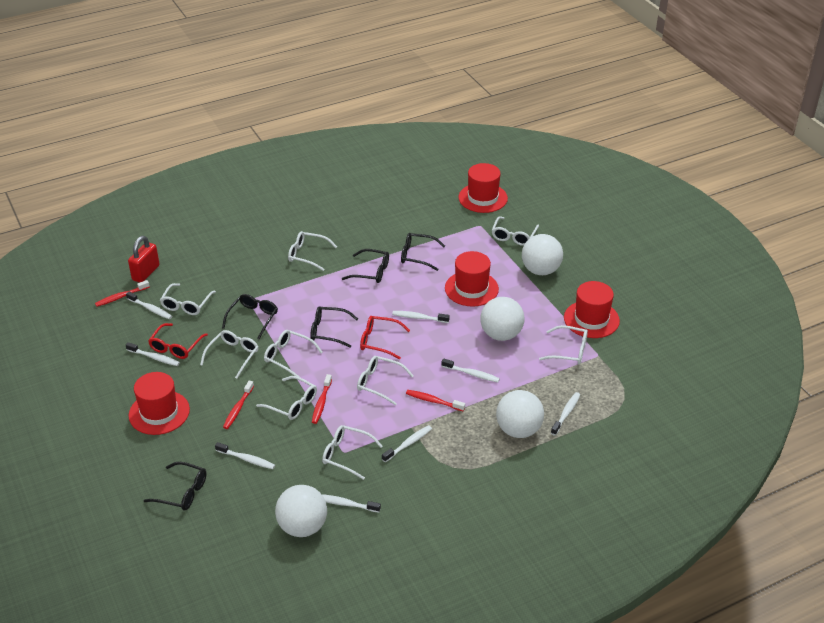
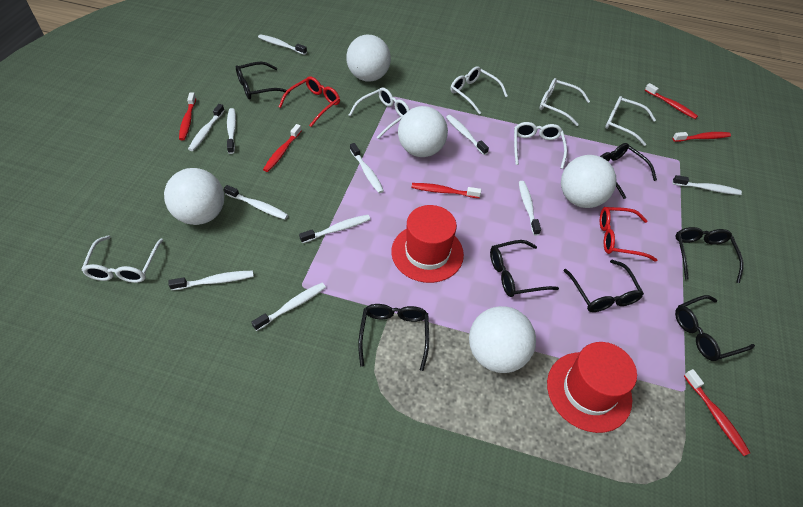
black glasses: 5 -> 7
red hat: 4 -> 2
red padlock: 1 -> 0
red toothbrush: 4 -> 6
white ball: 4 -> 5
white glasses: 9 -> 6
white toothbrush: 8 -> 11

